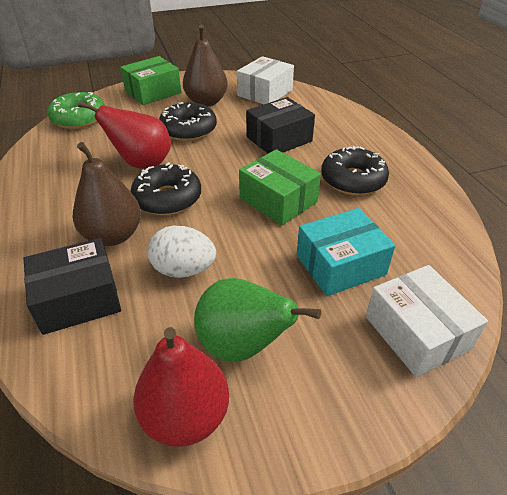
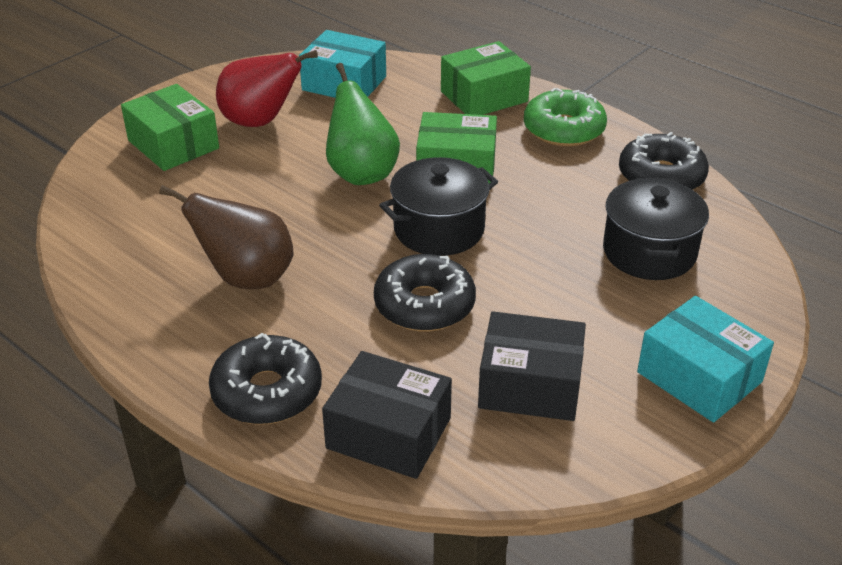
black pot: 0 -> 2
brown pear: 2 -> 1
green box: 2 -> 3
red pear: 2 -> 1
turquoise box: 1 -> 2
white box: 2 -> 0
white egg: 1 -> 0

